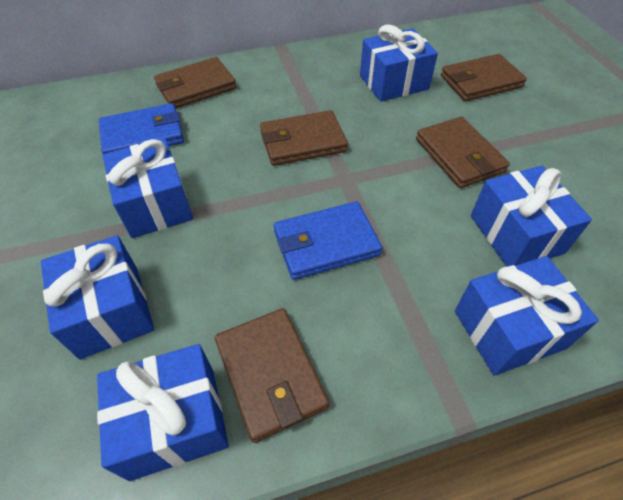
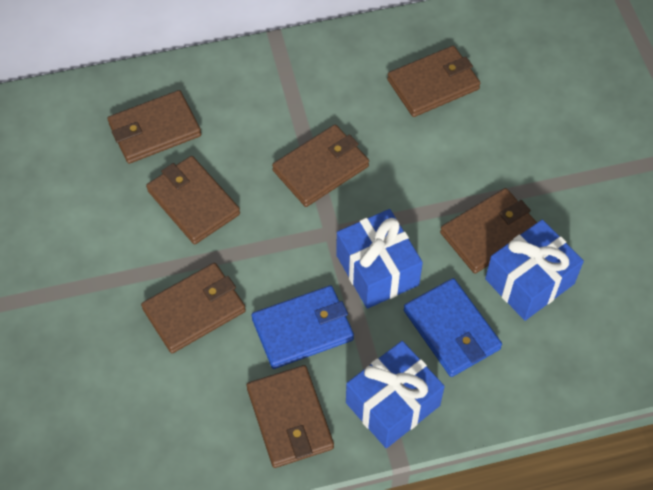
blue gift: 6 -> 3
brown wallet: 5 -> 7

